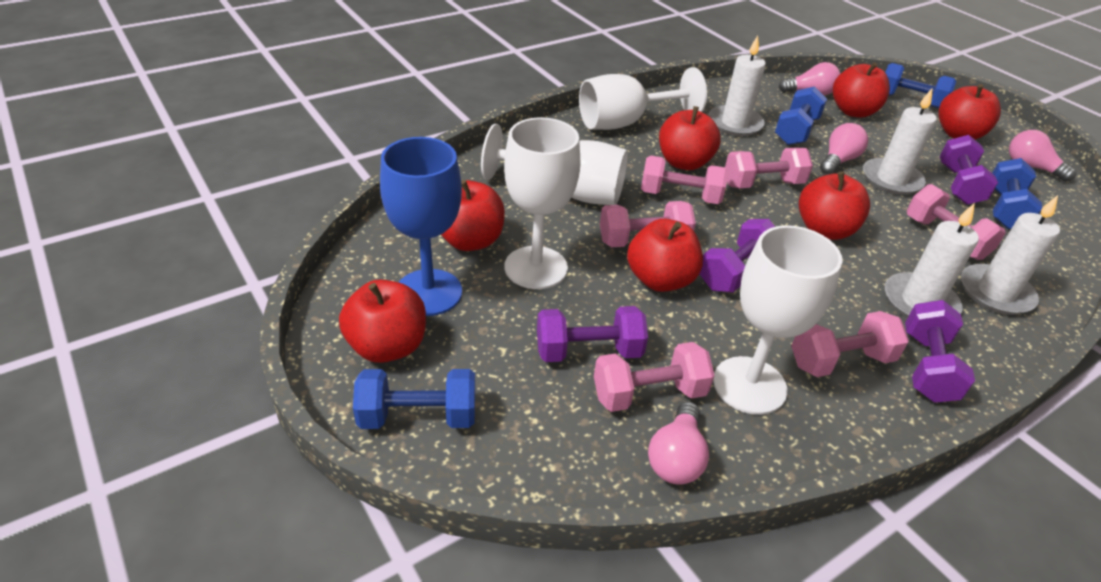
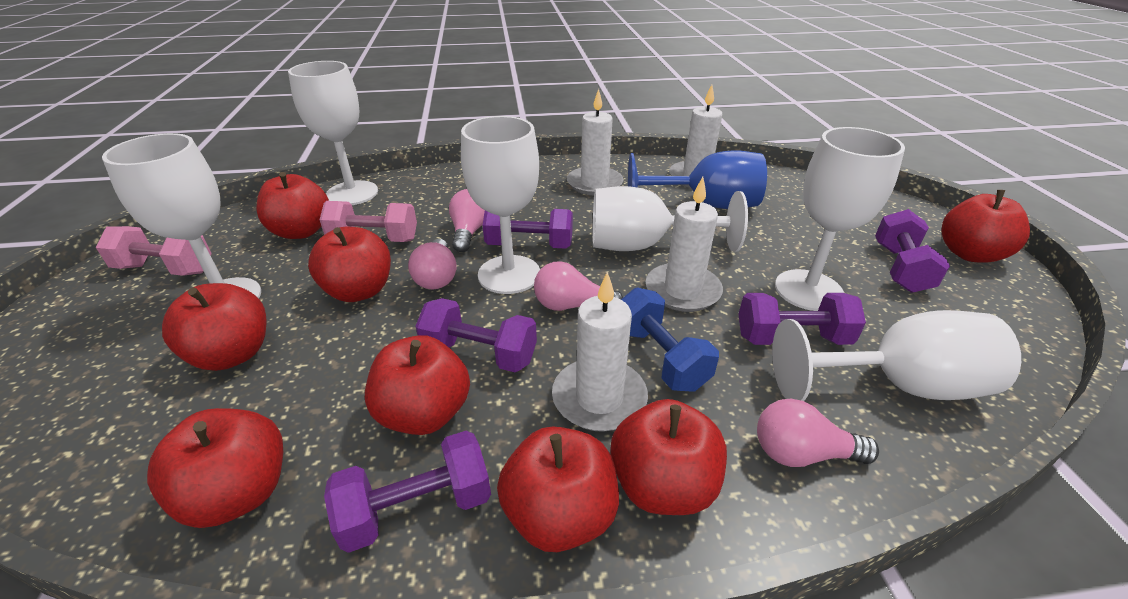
blue dumbbell: 4 -> 1
pink dumbbell: 6 -> 2
purple dumbbell: 4 -> 5
red apple: 7 -> 8
white goblet: 4 -> 6

